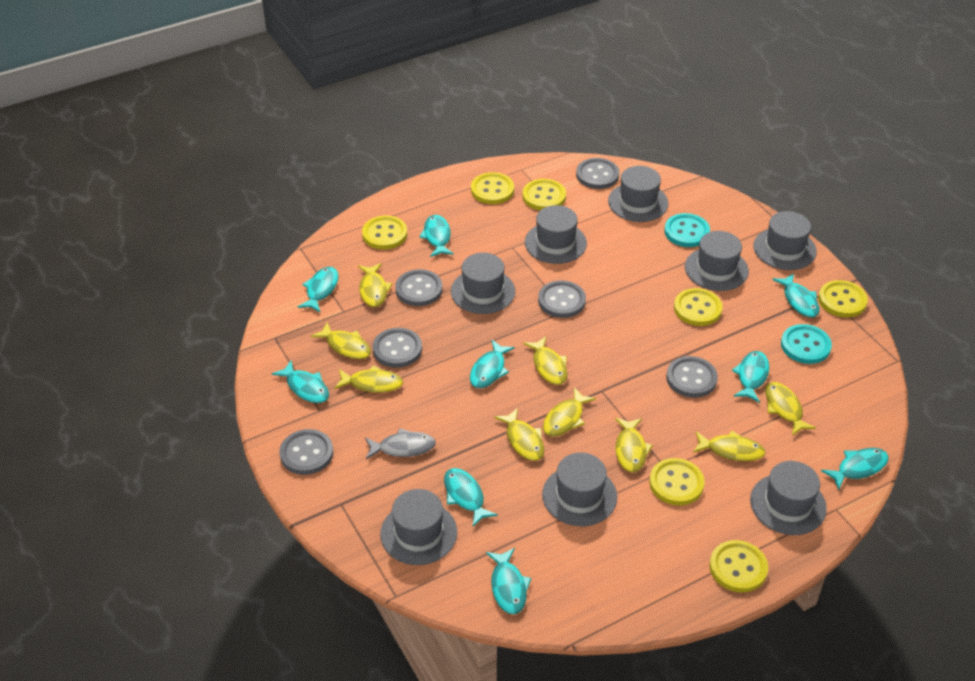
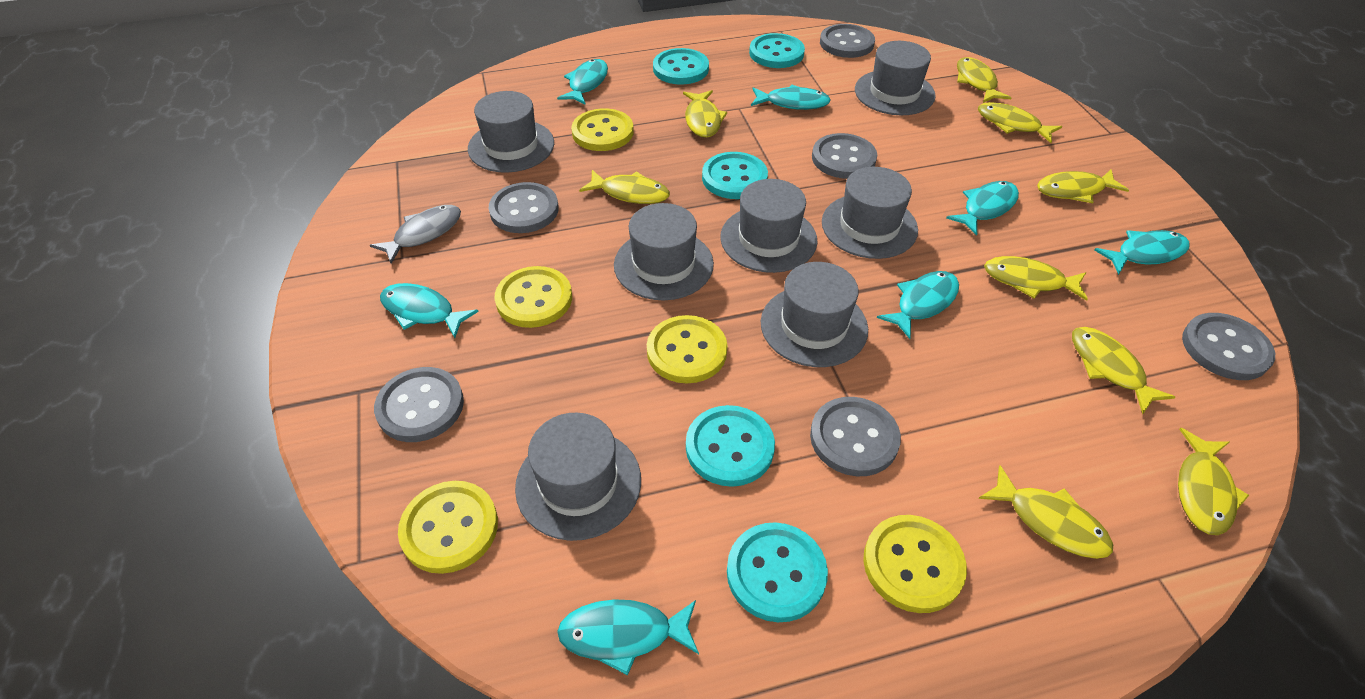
grey hat: 8 -> 7
turquoise button: 2 -> 5
turquoise fish: 9 -> 7
yellow button: 7 -> 5

